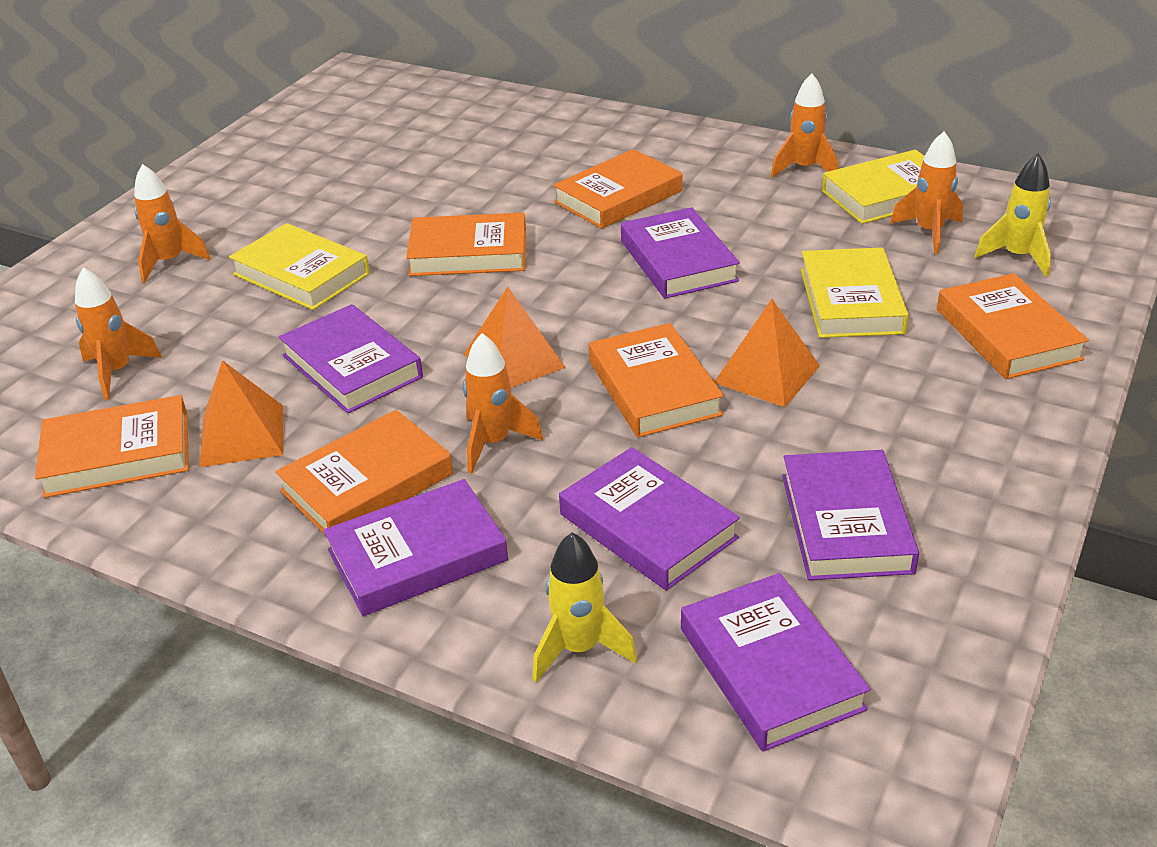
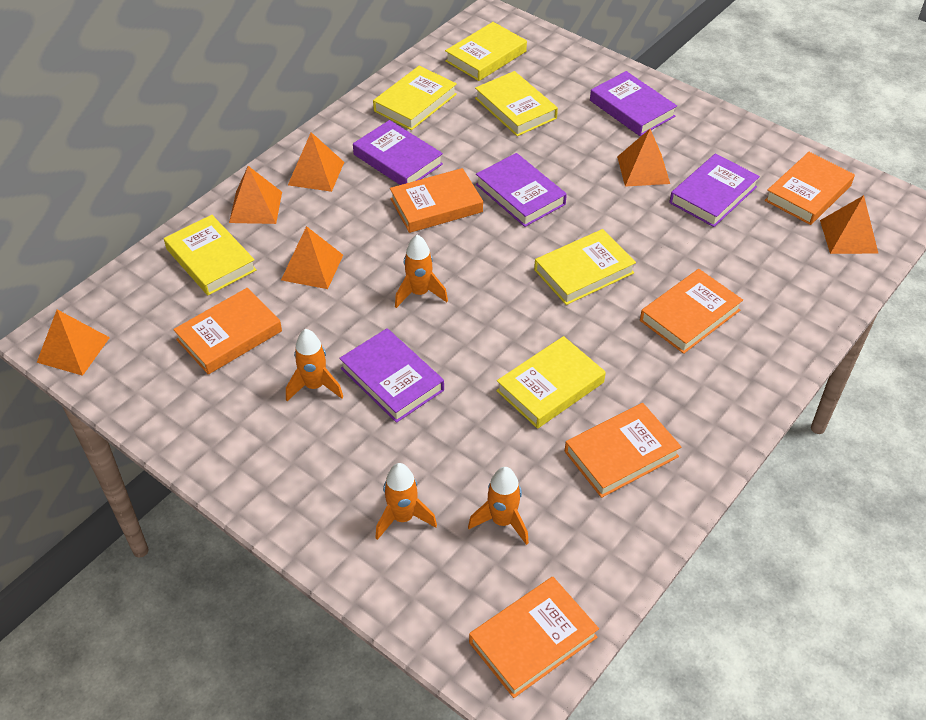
orange pyramid: 3 -> 6
orange rocket: 5 -> 4
purple book: 6 -> 5
yellow book: 3 -> 6
yellow rocket: 2 -> 0

